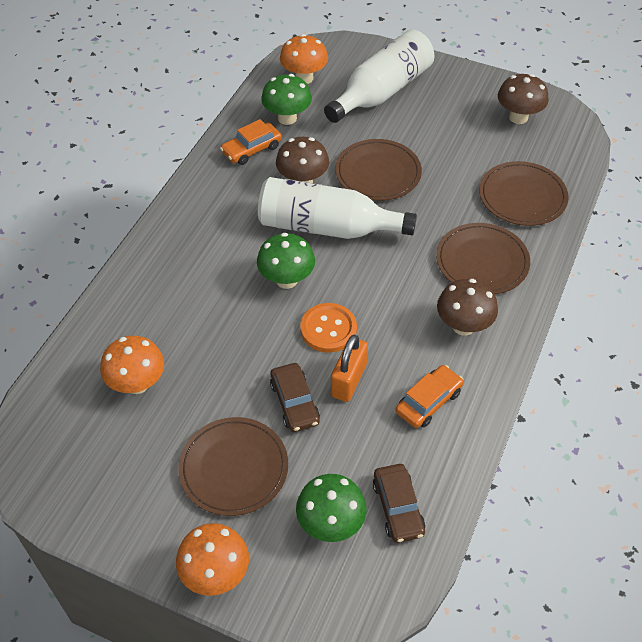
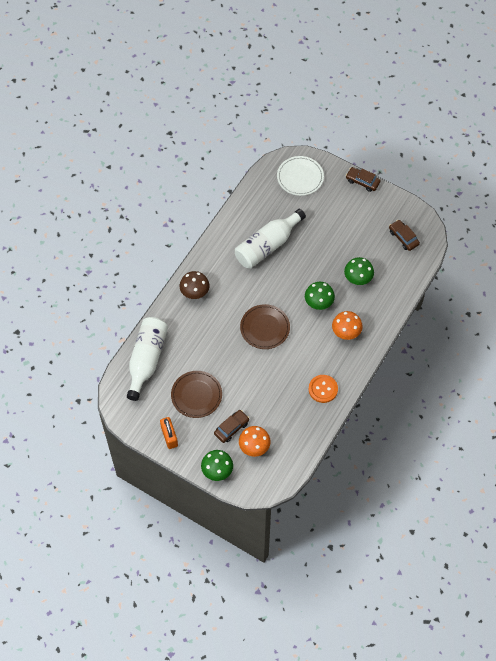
brown car: 2 -> 3
brown mushroom: 3 -> 1
brown plate: 4 -> 2
orange car: 2 -> 0
orange mushroom: 3 -> 2
white plate: 0 -> 1

